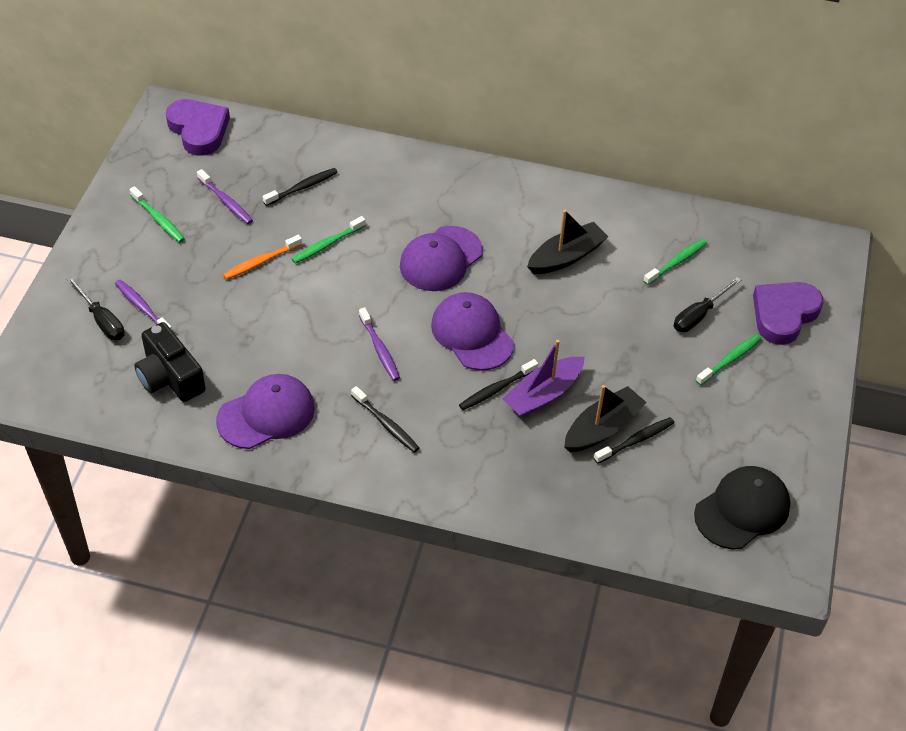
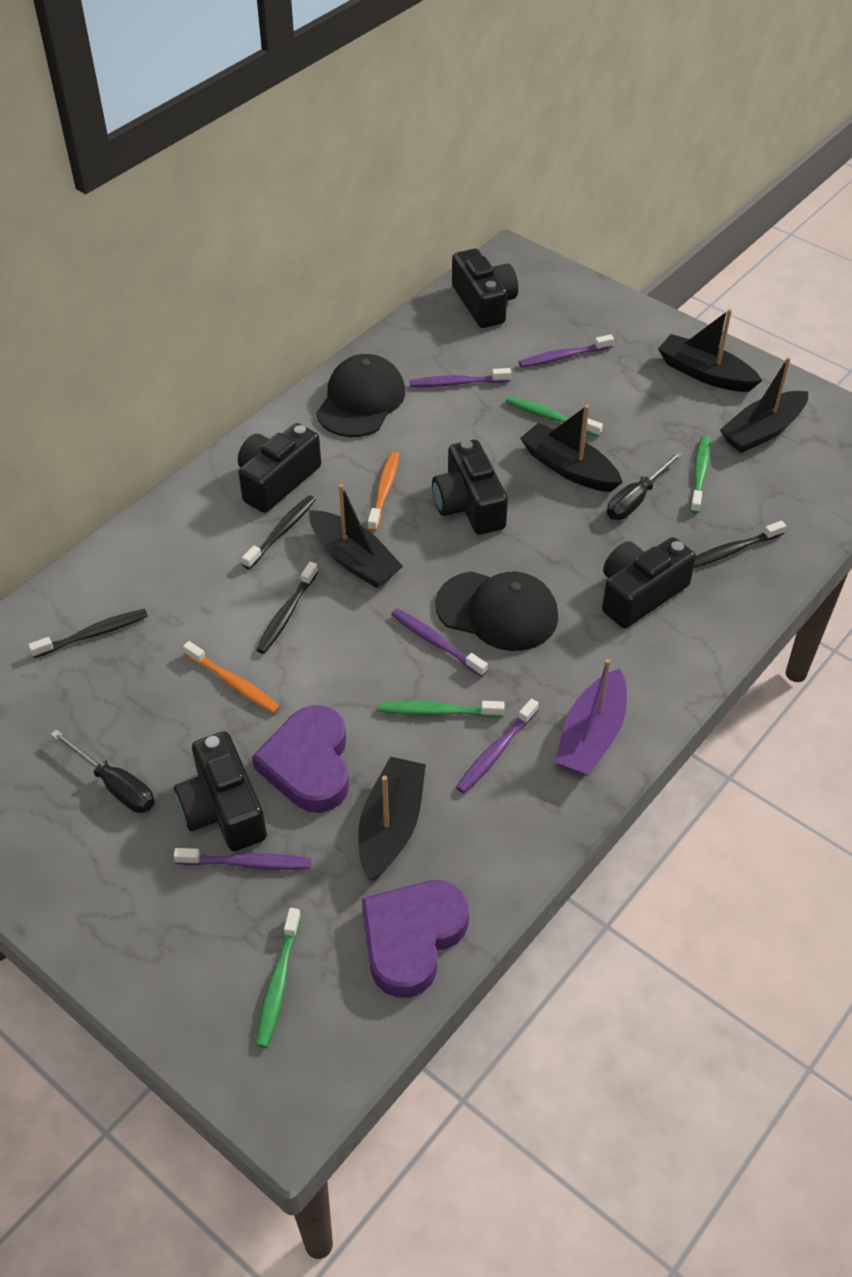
black boat: 2 -> 5
black camera: 1 -> 5
black cap: 1 -> 2
orange toothbrush: 1 -> 2
purple cap: 3 -> 0
purple toothbrush: 3 -> 5

